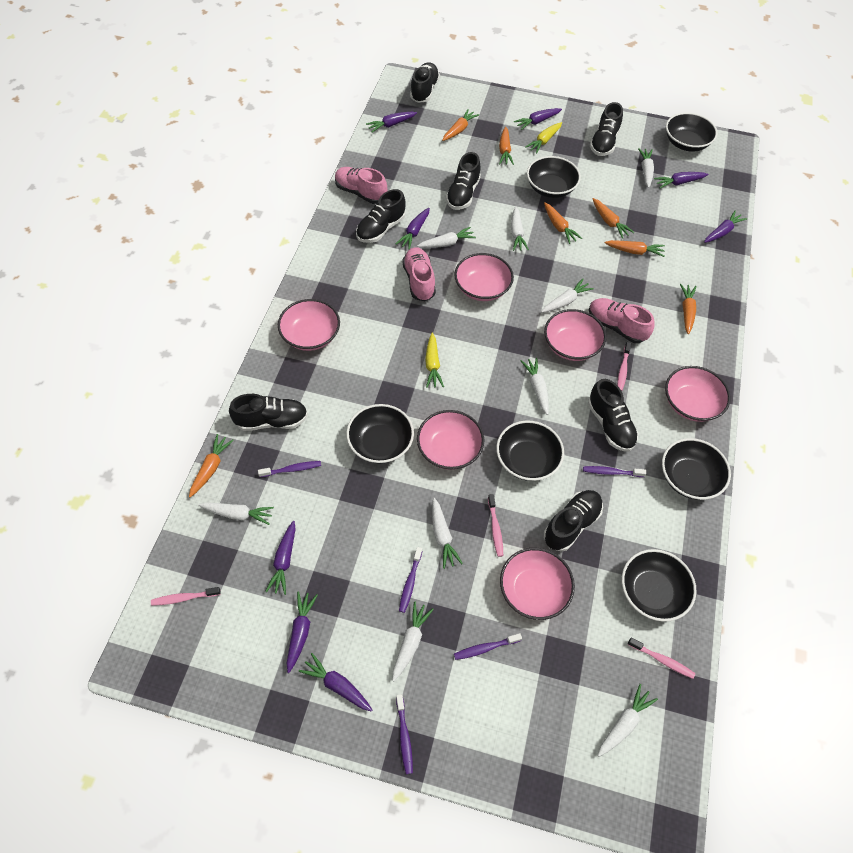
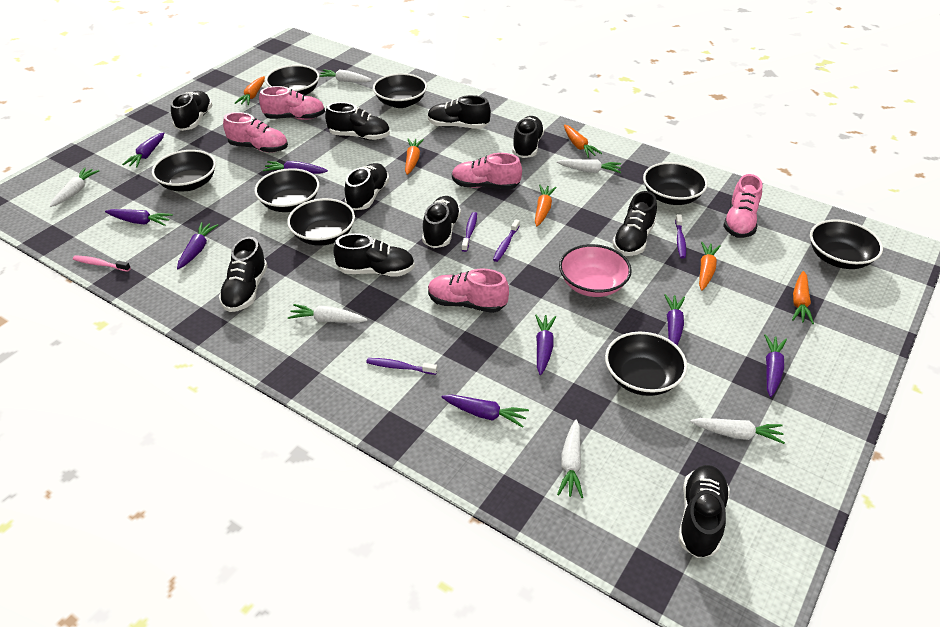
black bowl: 6 -> 8
black shoe: 7 -> 10
orange carrot: 7 -> 6
pink bowl: 6 -> 1
pink shoe: 3 -> 5
pink toothbrush: 4 -> 1
purple toothbrush: 5 -> 4
white carrot: 9 -> 6
yellow carrot: 2 -> 0

